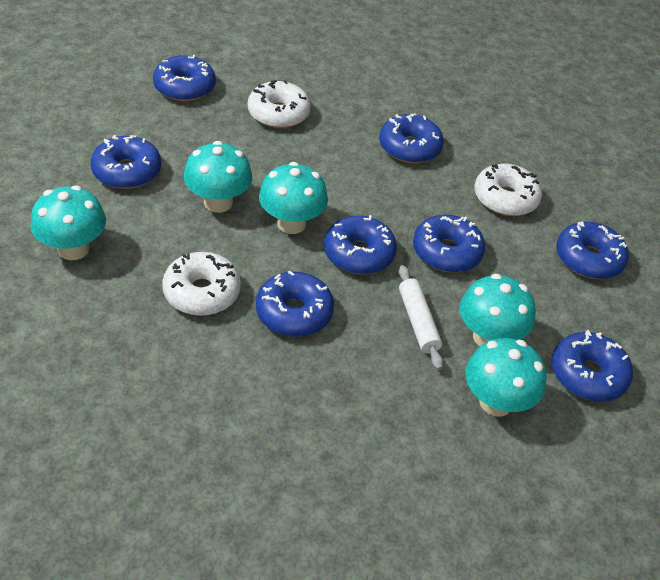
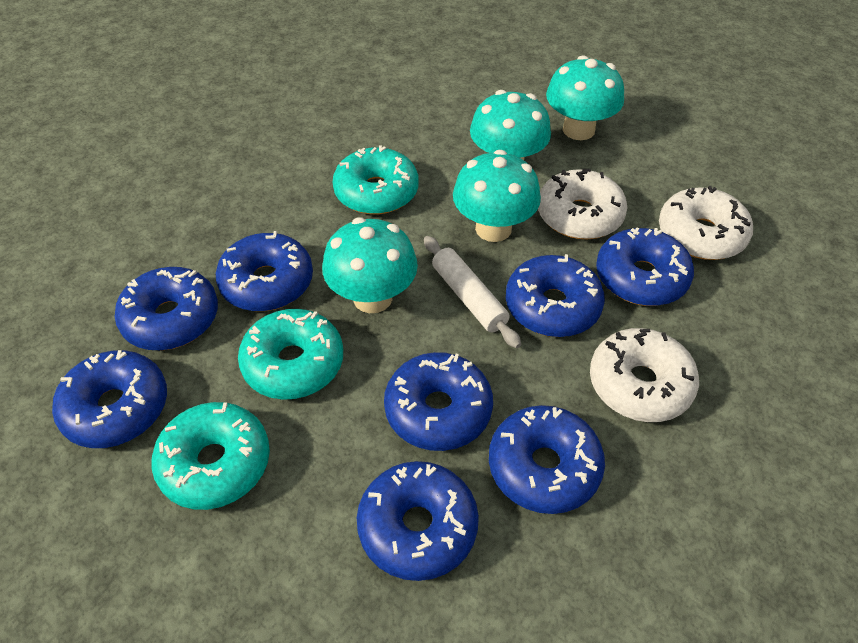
turquoise donut: 0 -> 3
turquoise mushroom: 5 -> 4

